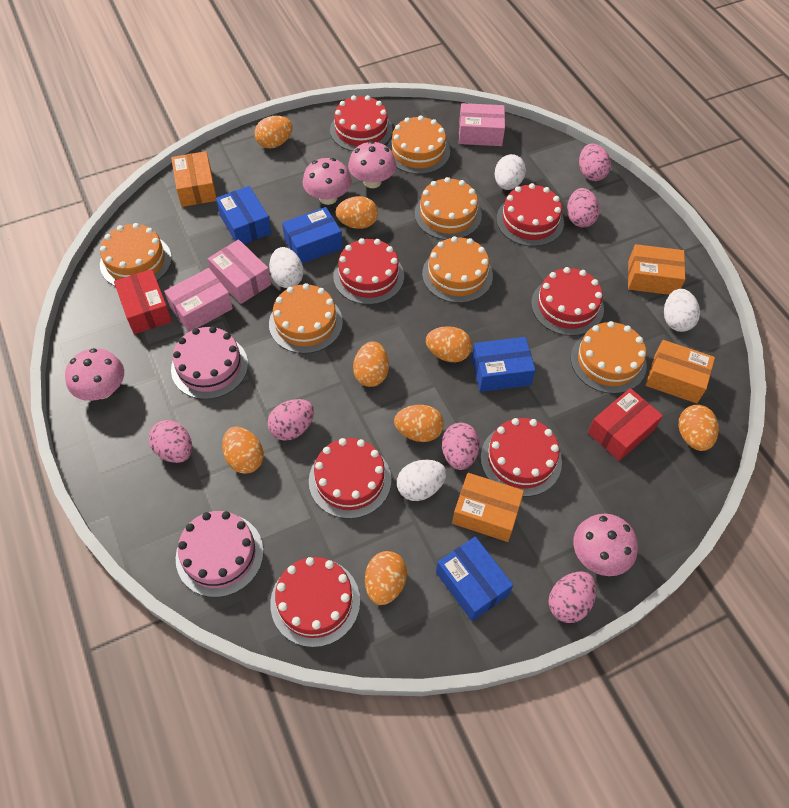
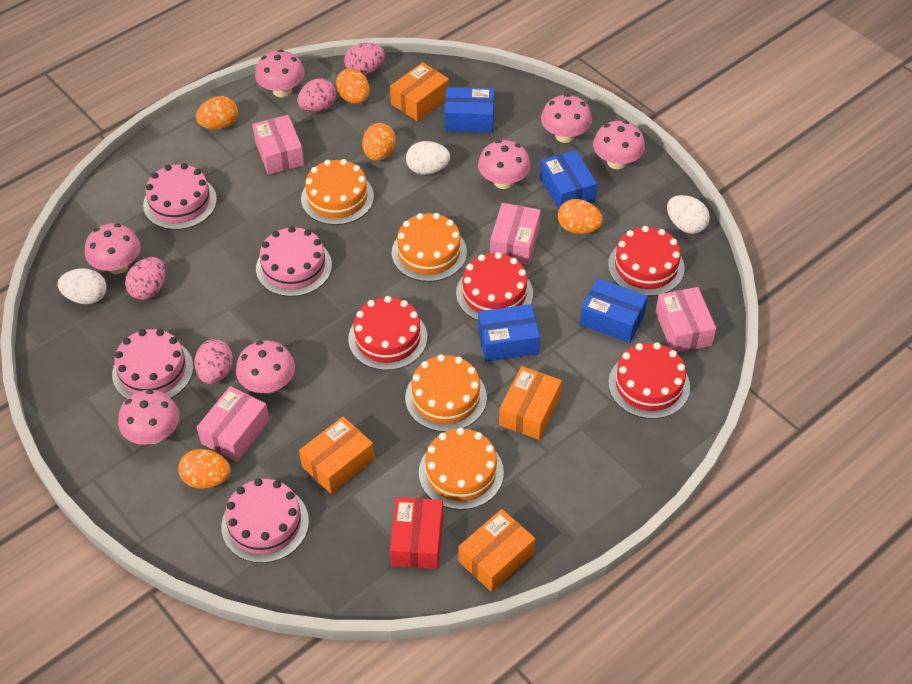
orange cake: 6 -> 4
orange egg: 8 -> 5
pink box: 3 -> 4
pink cake: 2 -> 4
pink egg: 6 -> 4
pink mushroom: 4 -> 7
red box: 2 -> 1
red cake: 7 -> 4
white egg: 4 -> 3

